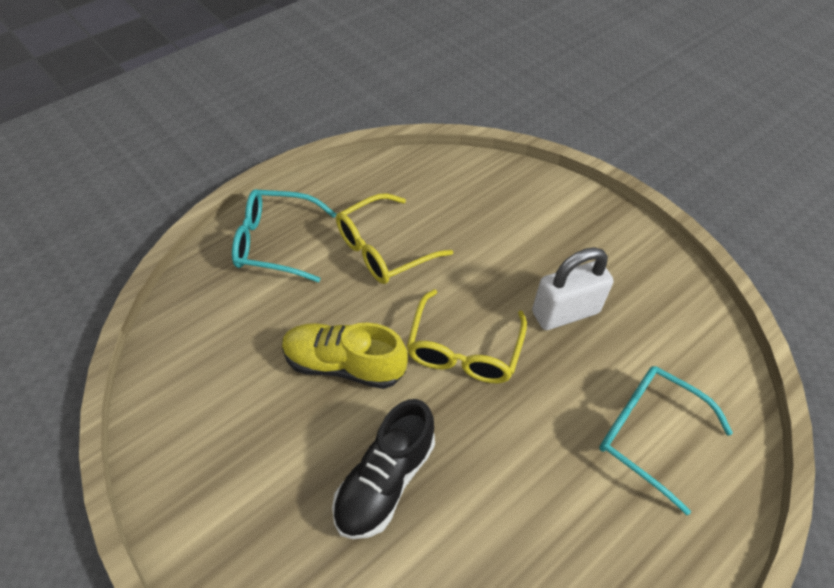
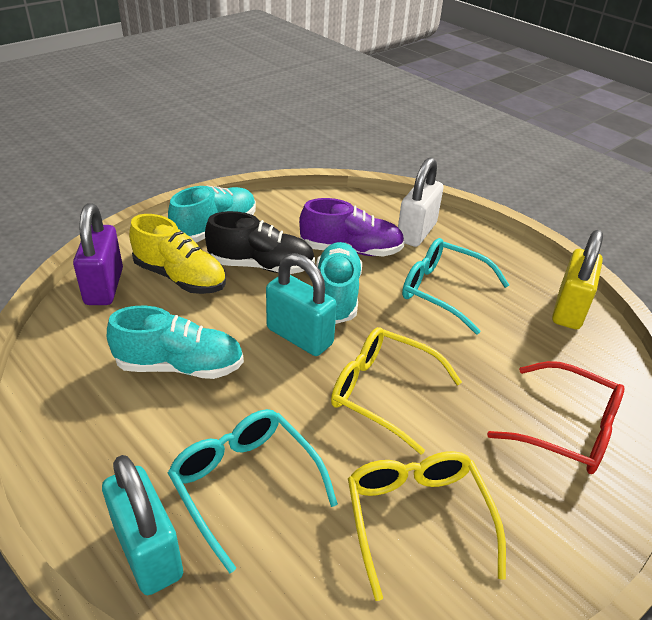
purple padlock: 0 -> 1
purple shoe: 0 -> 1
red glasses: 0 -> 1
turquoise padlock: 0 -> 2
turquoise shoe: 0 -> 3
yellow padlock: 0 -> 1

